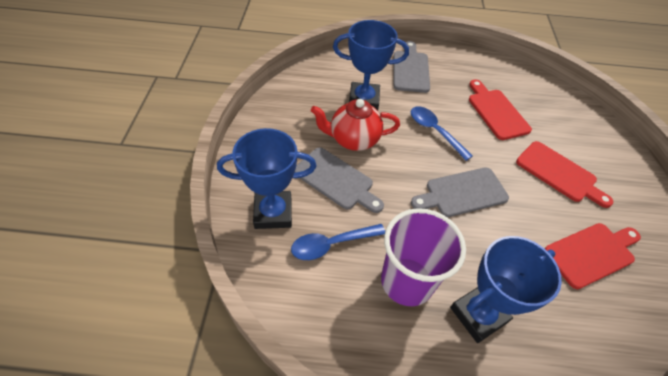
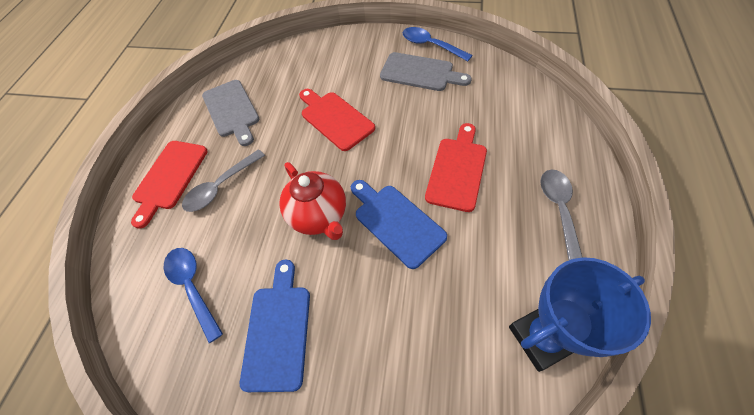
blue cutting board: 0 -> 2
blue trophy: 3 -> 1
grey cutting board: 3 -> 2
grey spoon: 0 -> 2
purple cup: 1 -> 0

